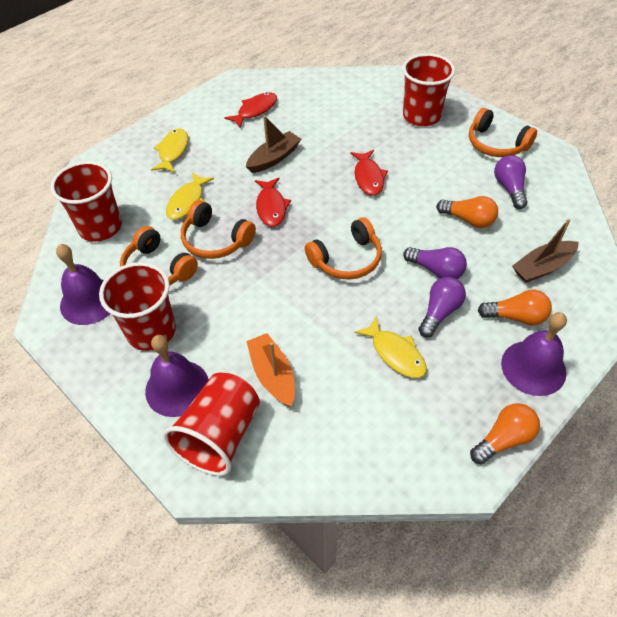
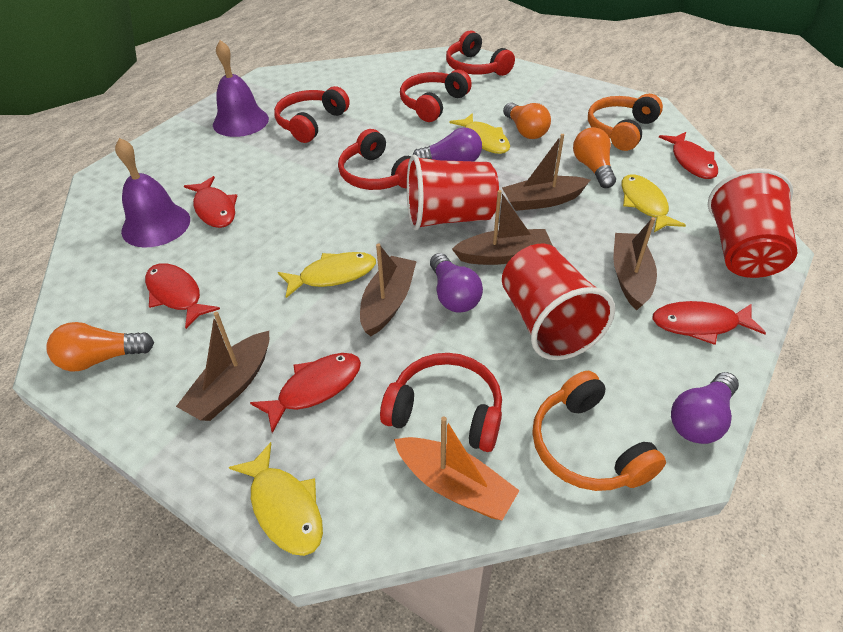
brown boat: 2 -> 5
orange headphones: 4 -> 2
purple bell: 3 -> 2
red cup: 4 -> 3
red fish: 3 -> 5
red headphones: 0 -> 5
yellow fish: 3 -> 4

